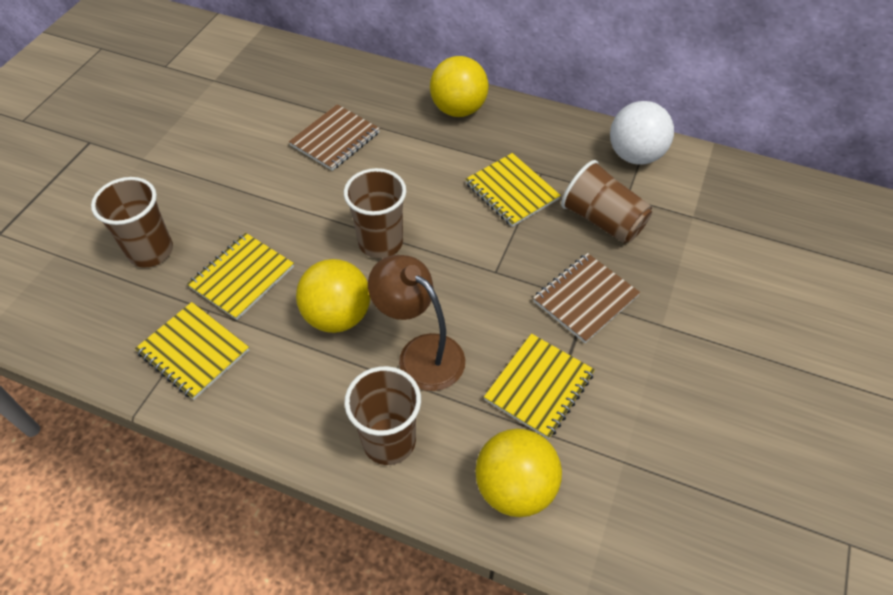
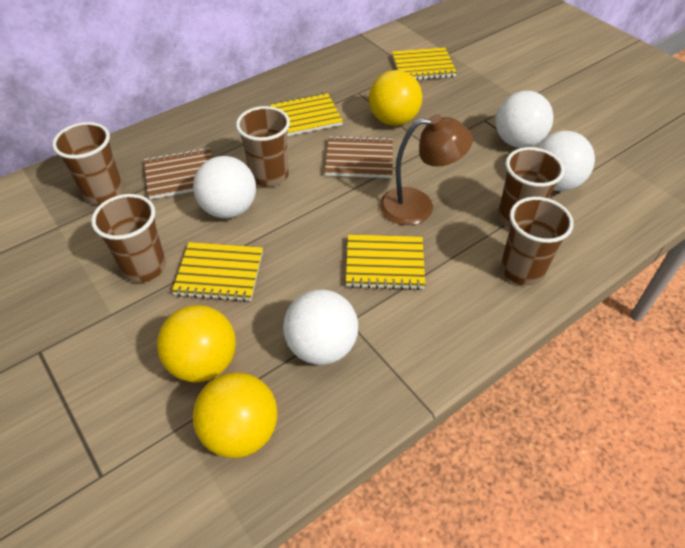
brown cup: 4 -> 5
white ball: 1 -> 4

